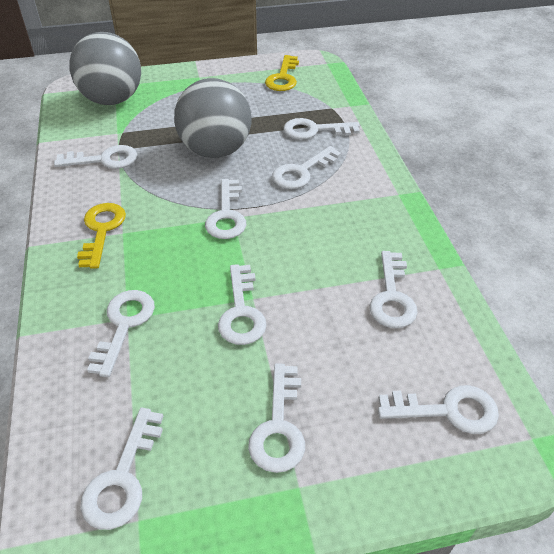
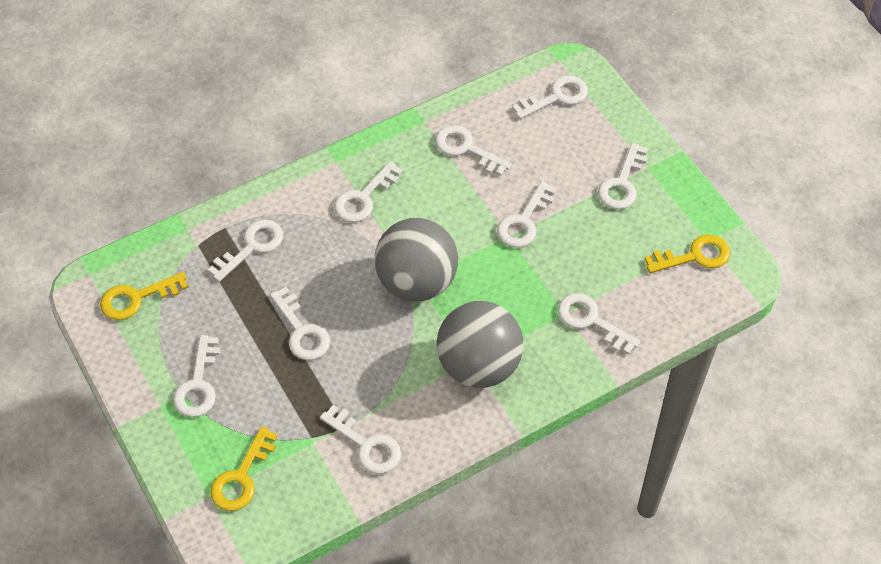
yellow key: 2 -> 3

